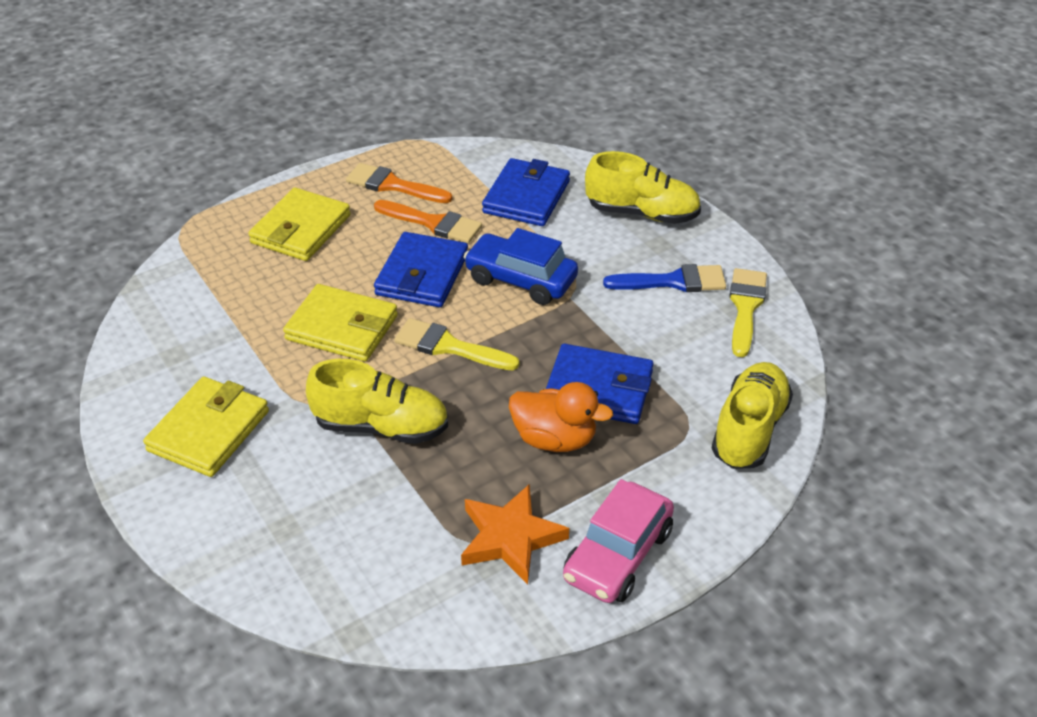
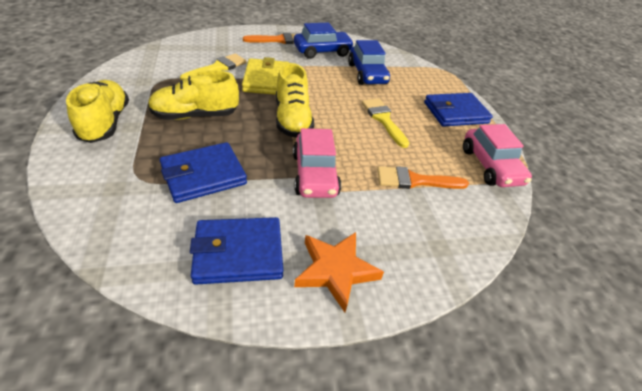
blue brush: 1 -> 0
blue car: 1 -> 2
orange duck: 1 -> 0
pink car: 1 -> 2
yellow wallet: 3 -> 1

